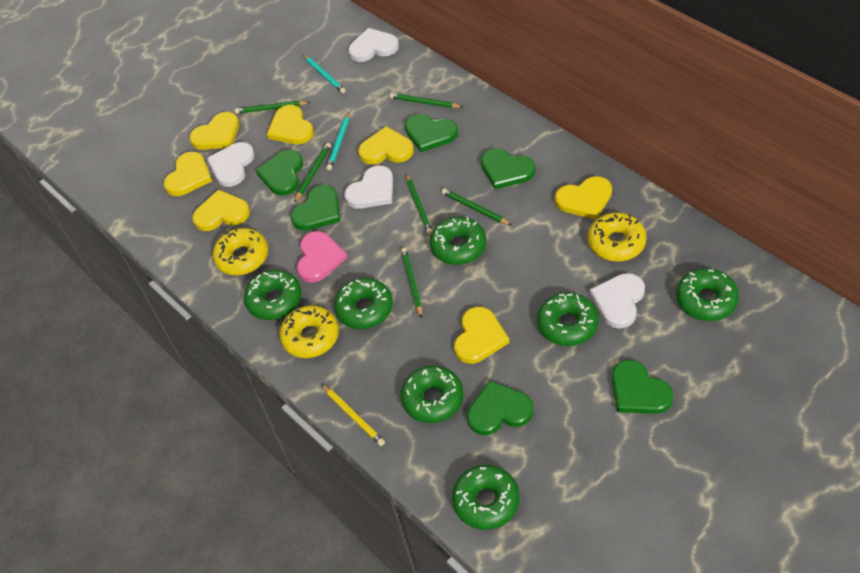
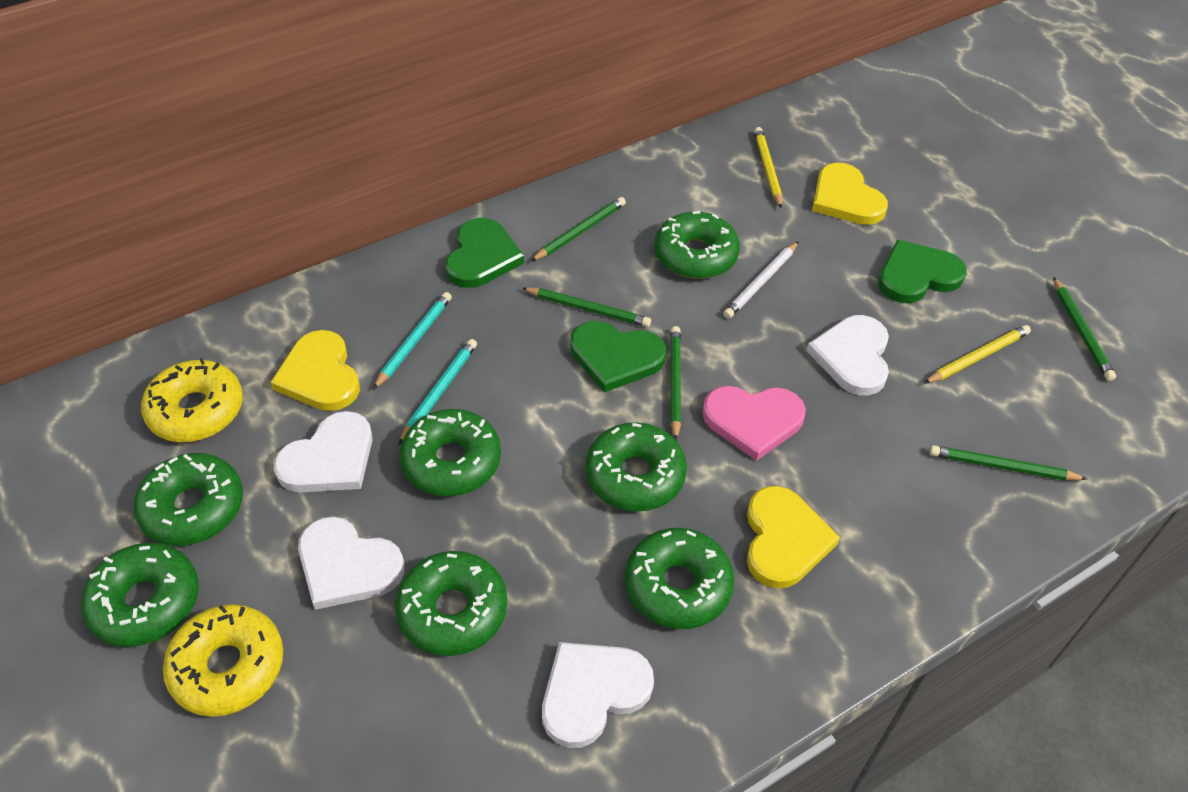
green heart: 6 -> 3
green pencil: 6 -> 5
white pencil: 0 -> 1
yellow donut: 3 -> 2
yellow heart: 7 -> 3
yellow pencil: 1 -> 2

